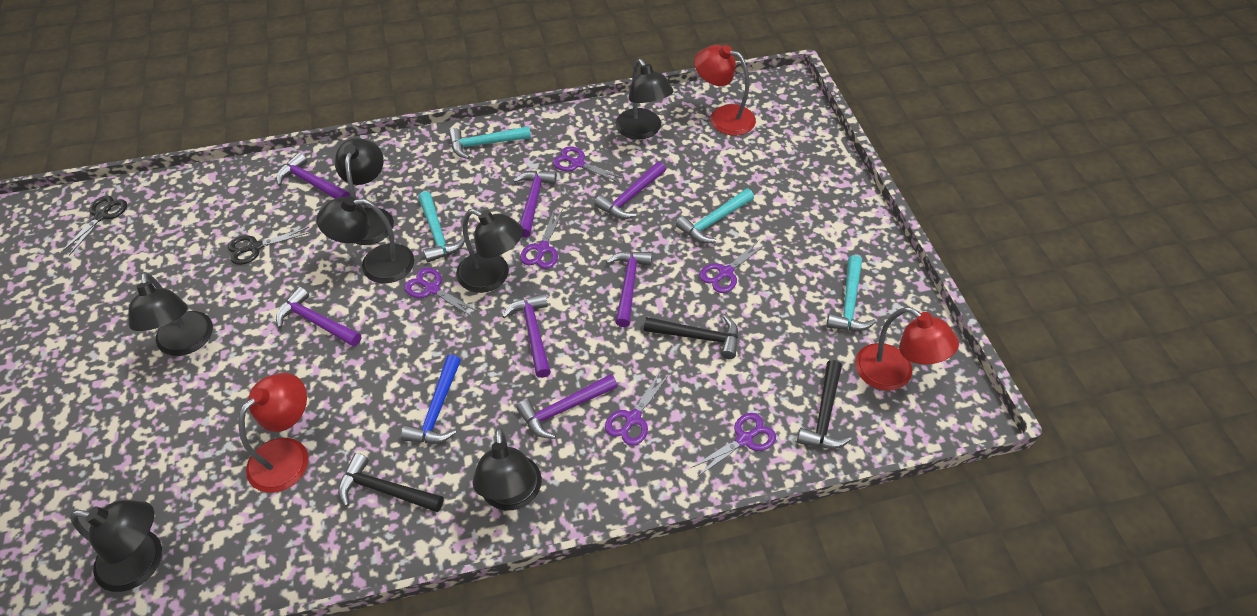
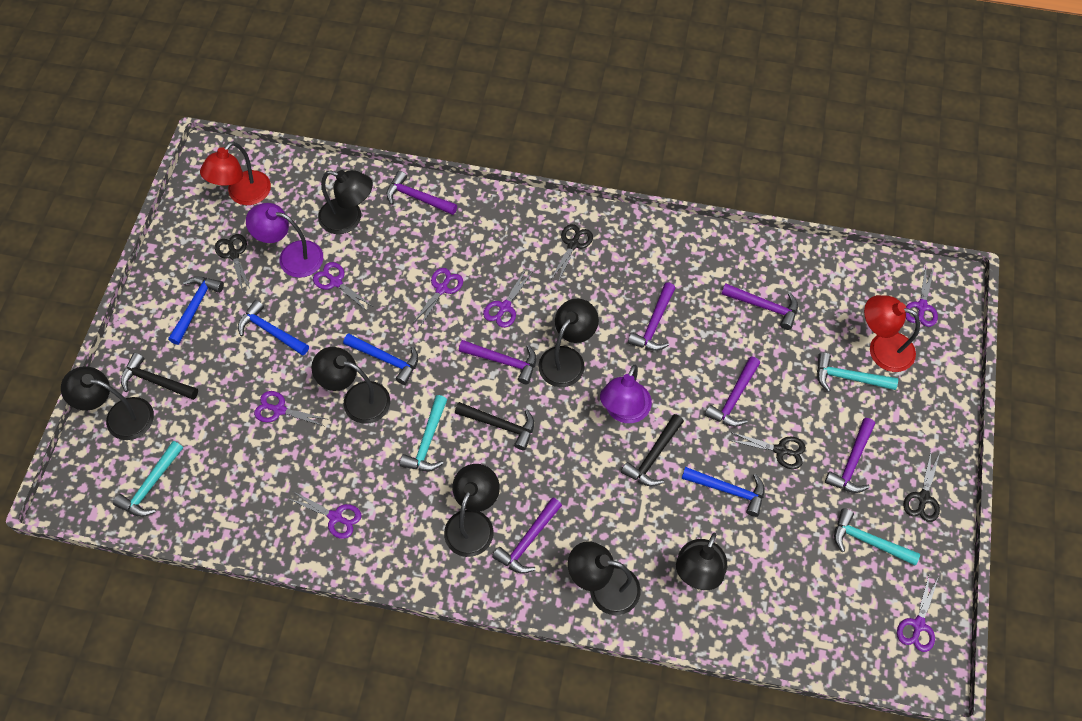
black scissors: 2 -> 4
blue hammer: 1 -> 4
purple lamp: 0 -> 2
purple scissors: 6 -> 7
red lamp: 3 -> 2

